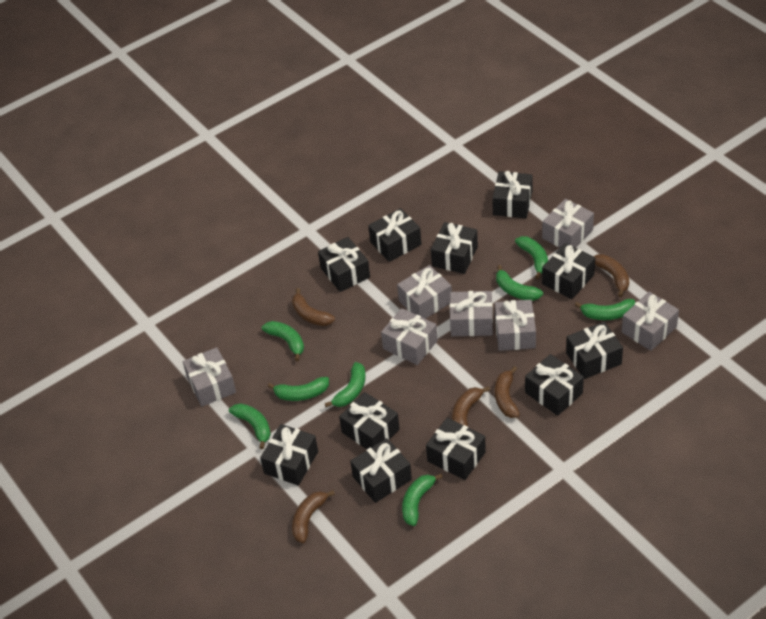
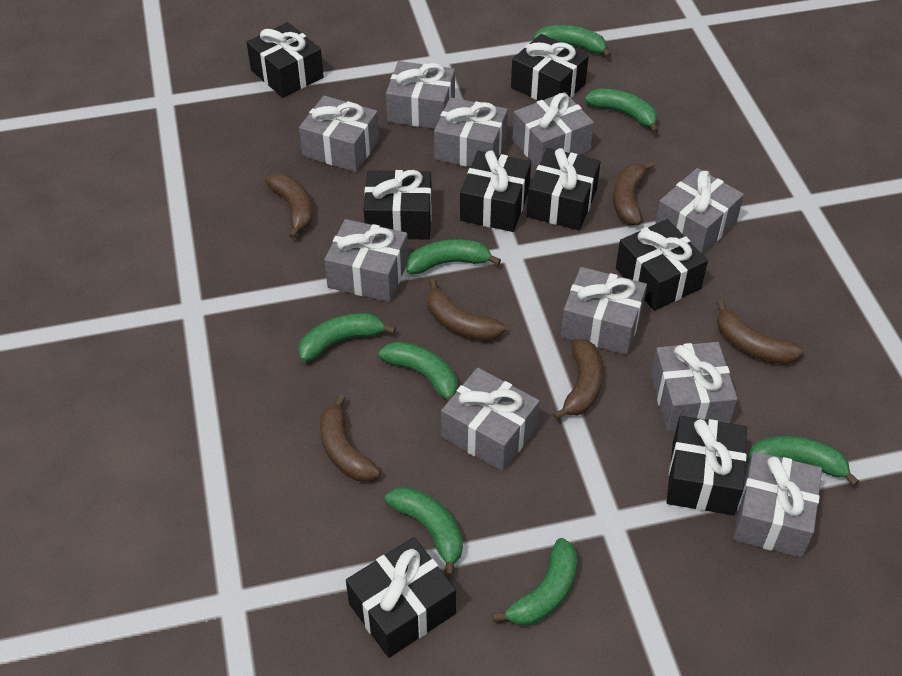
black gift: 11 -> 8
brown banana: 5 -> 6
grey gift: 7 -> 10

